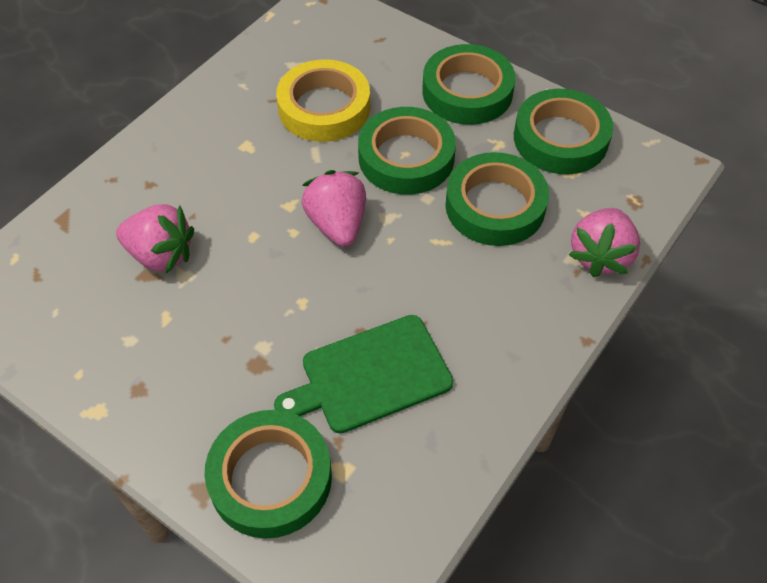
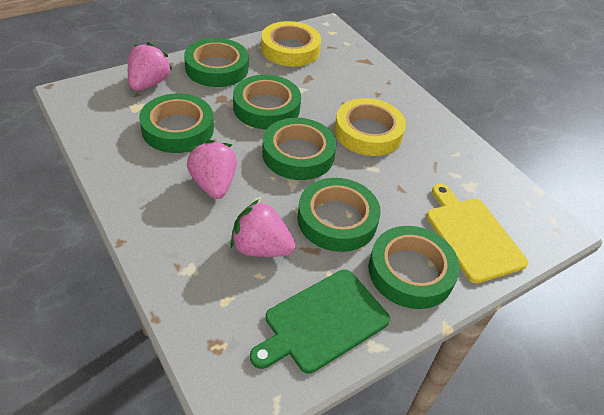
green tape: 5 -> 6
yellow cutting board: 0 -> 1
yellow tape: 1 -> 2

